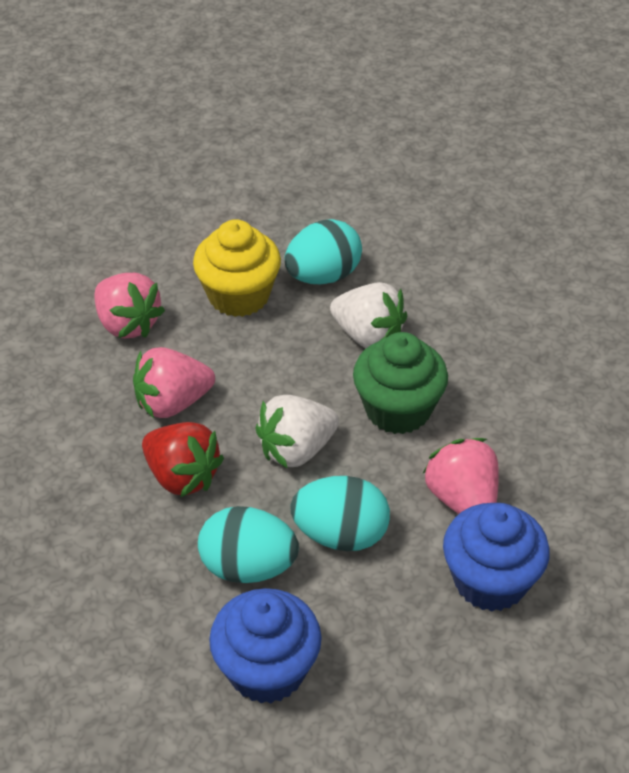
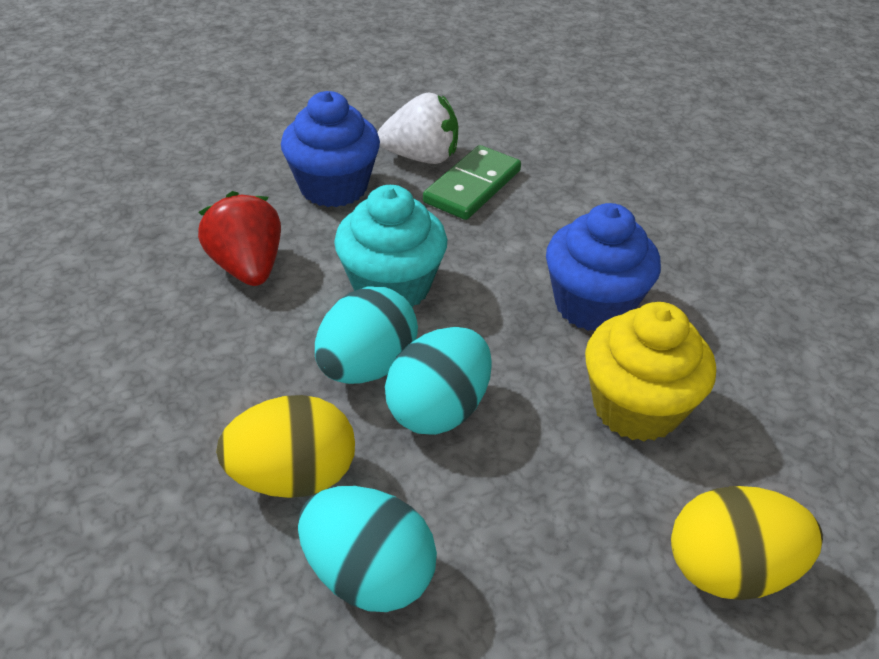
green cupcake: 1 -> 0
green domino: 0 -> 1
pink strawberry: 3 -> 0
turquoise cupcake: 0 -> 1
white strawberry: 2 -> 1
yellow egg: 0 -> 2

